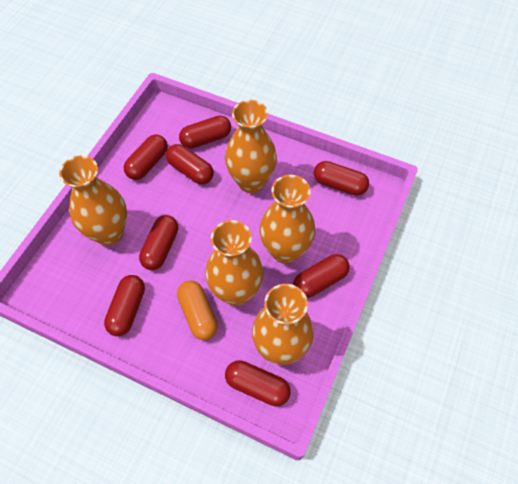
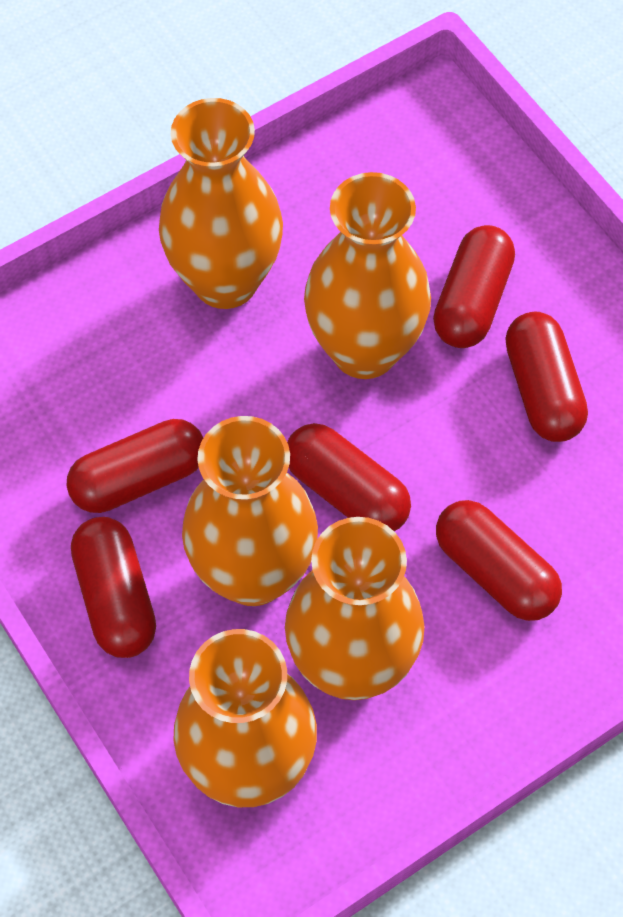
orange capsule: 1 -> 0
red capsule: 8 -> 6

